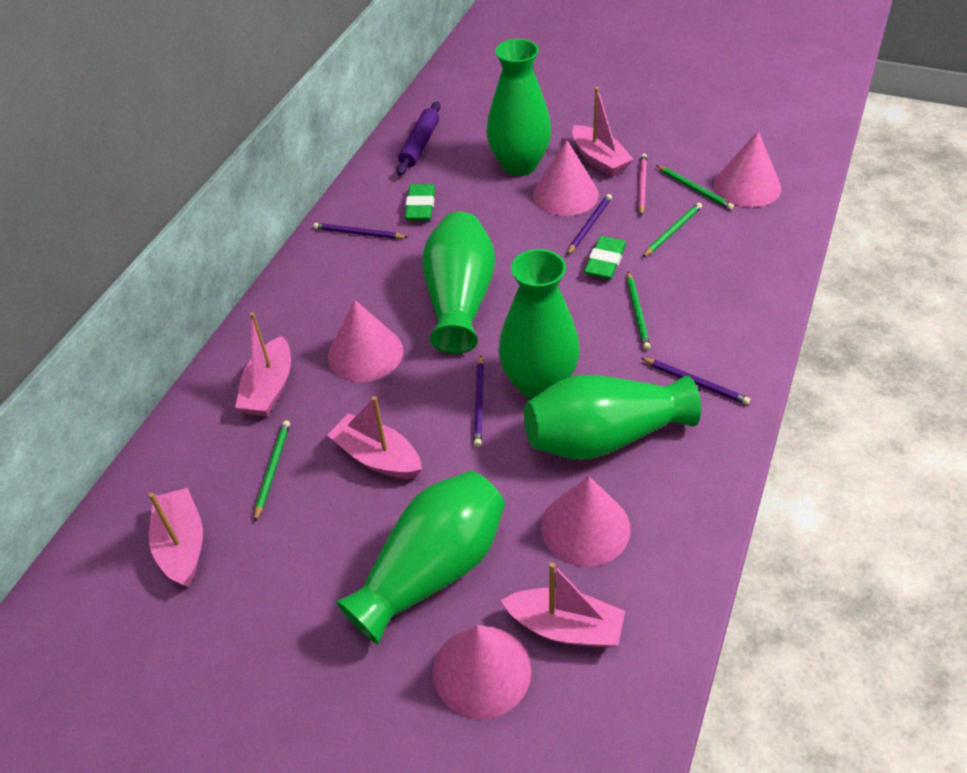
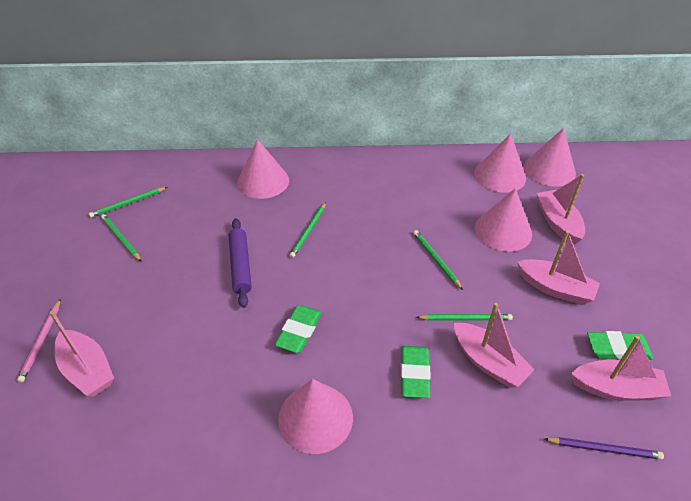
green eraser: 2 -> 3
green pencil: 4 -> 5
green vase: 5 -> 0
purple pencil: 4 -> 1

